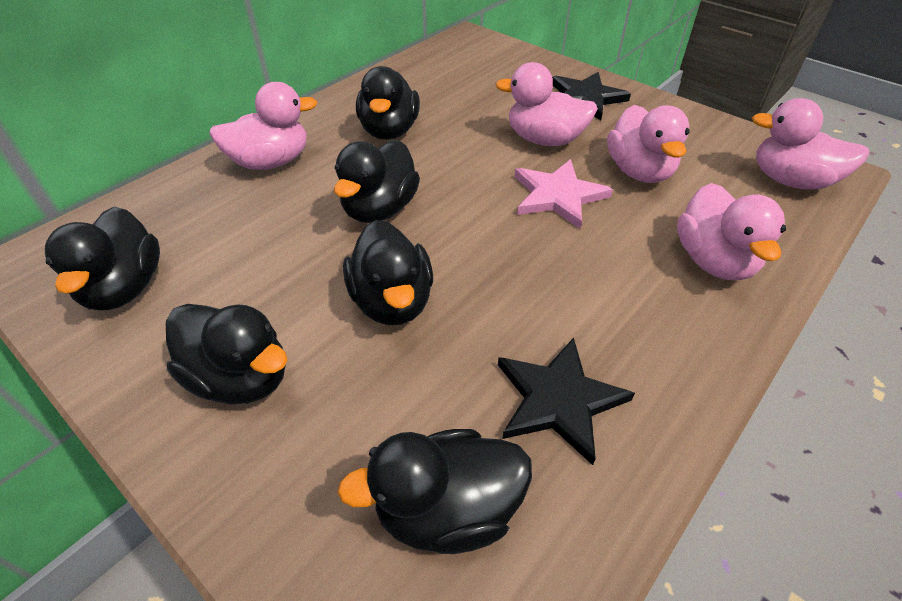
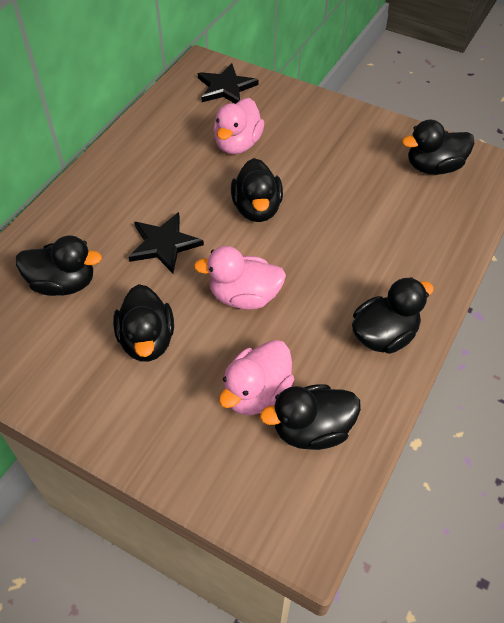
pink duck: 5 -> 3
pink star: 1 -> 0

